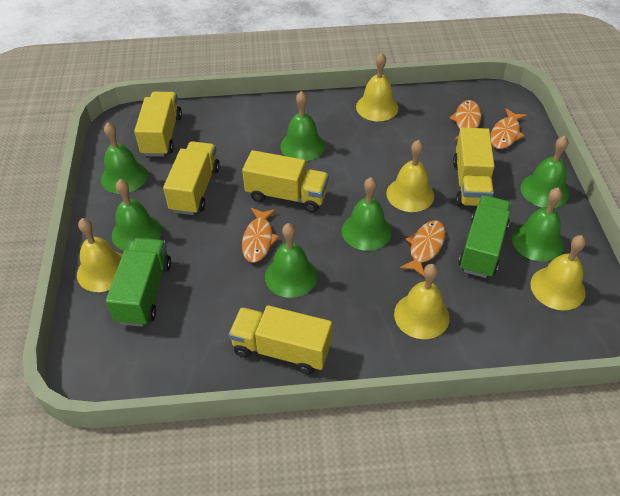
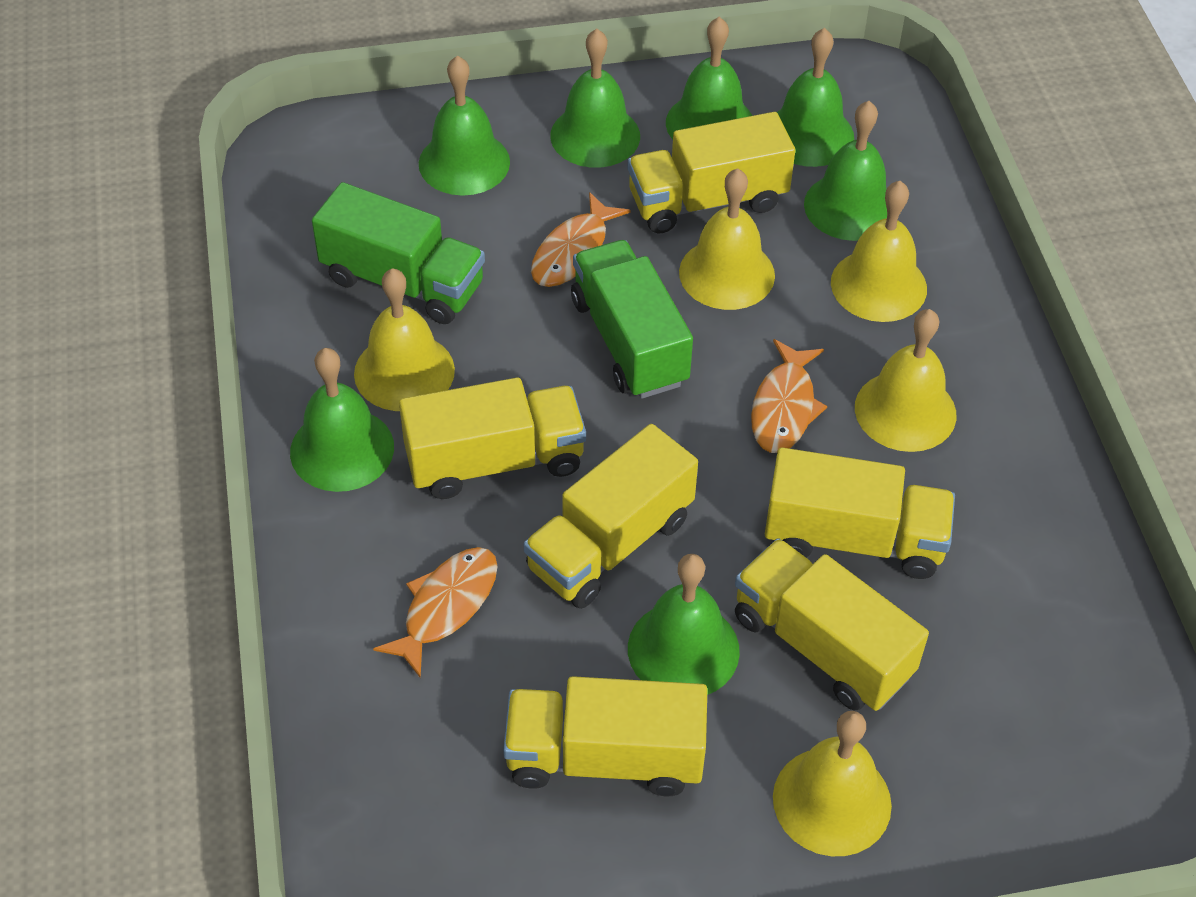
orange fish: 4 -> 3
yellow truck: 5 -> 6

